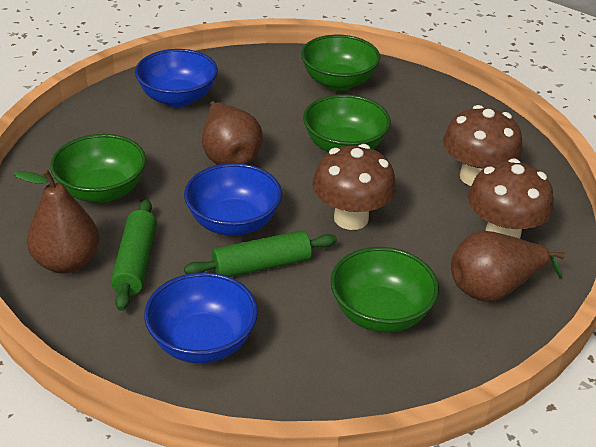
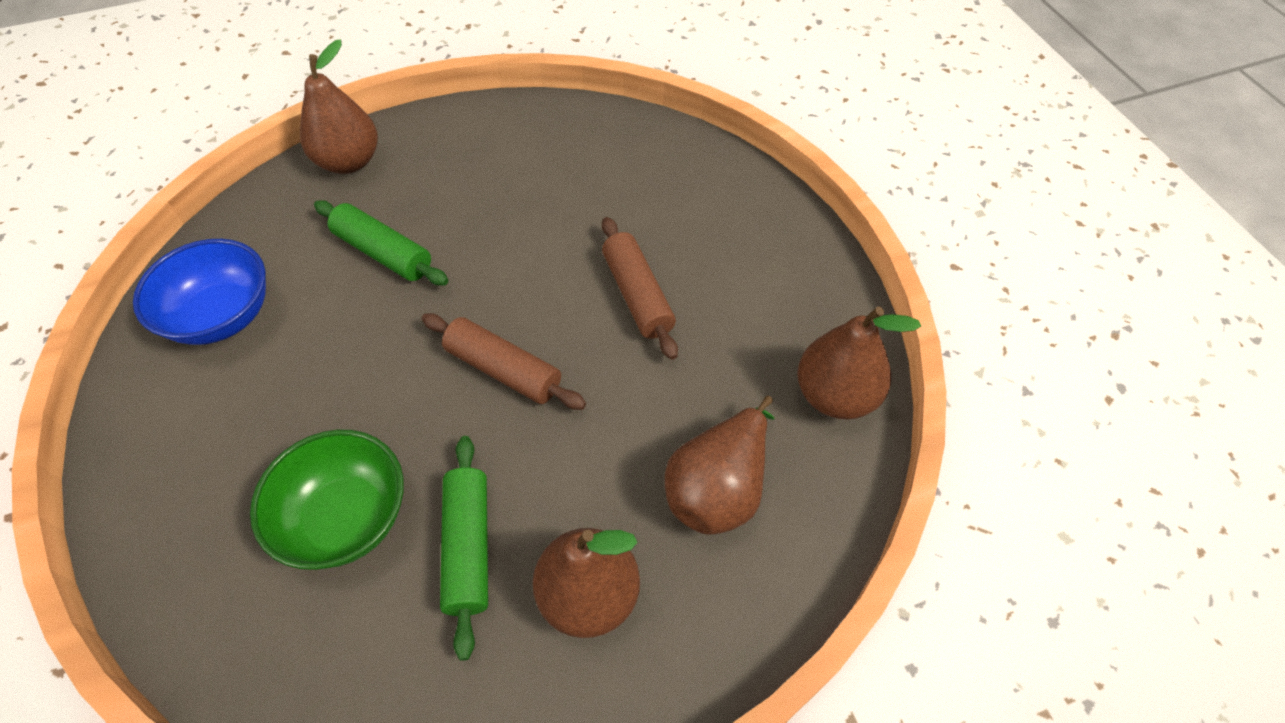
blue bowl: 3 -> 1
brown mushroom: 3 -> 0
brown pear: 3 -> 4
brown rolling pin: 0 -> 2
green bowl: 4 -> 1

